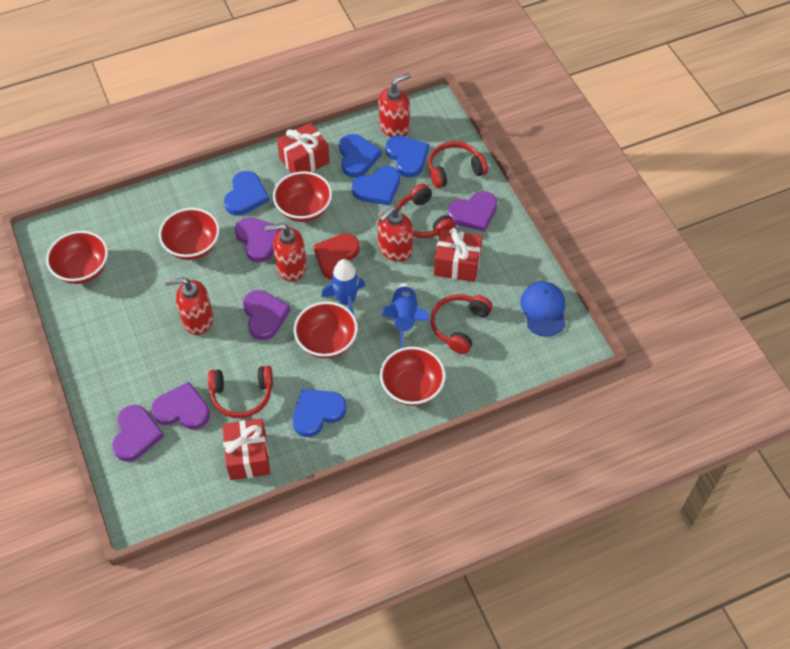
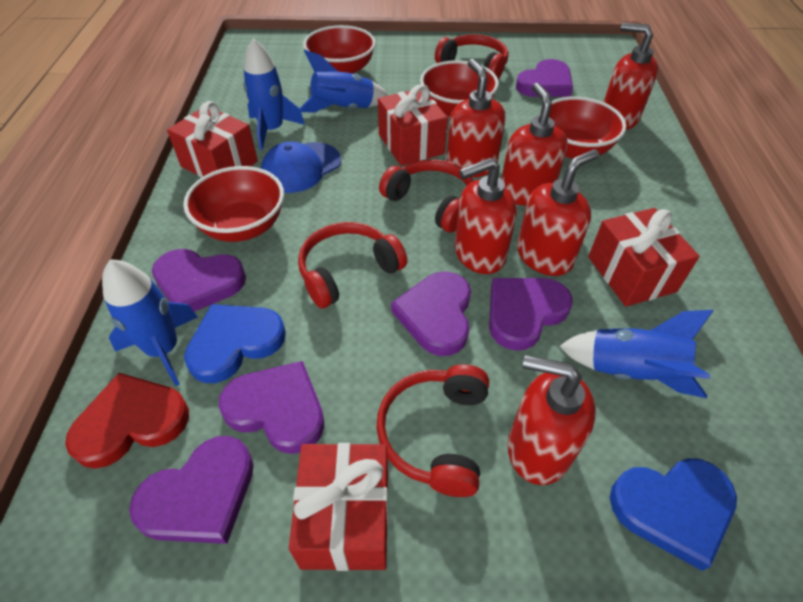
blue heart: 5 -> 2
blue rocket: 2 -> 4
purple heart: 5 -> 6
red bowl: 5 -> 4
red gift: 3 -> 4
red soap dispenser: 4 -> 6

